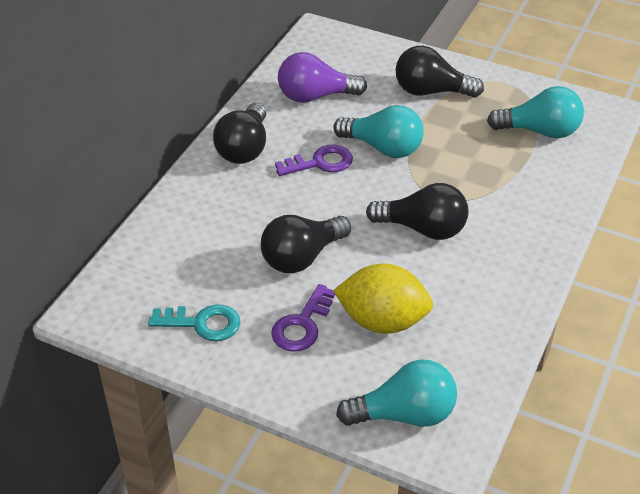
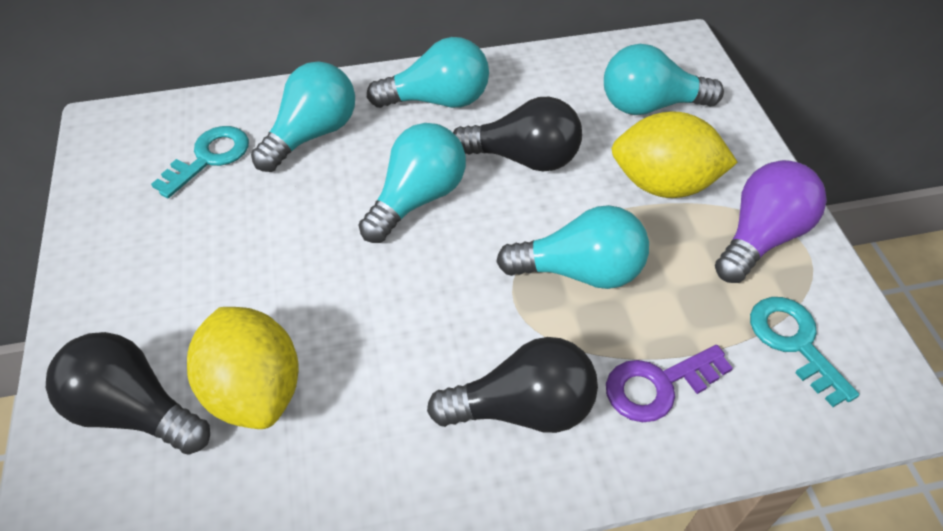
black light bulb: 4 -> 3
purple key: 2 -> 1
turquoise key: 1 -> 2
turquoise light bulb: 3 -> 5
yellow lemon: 1 -> 2

